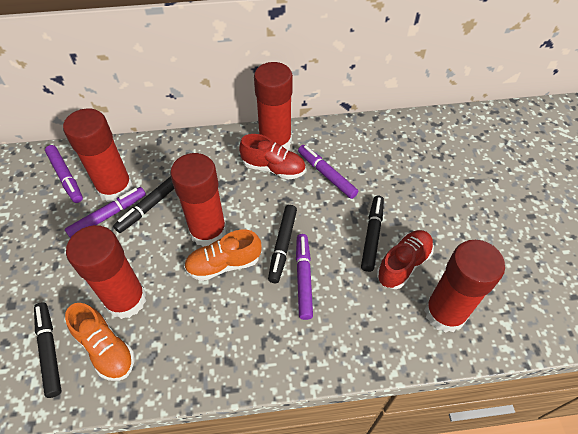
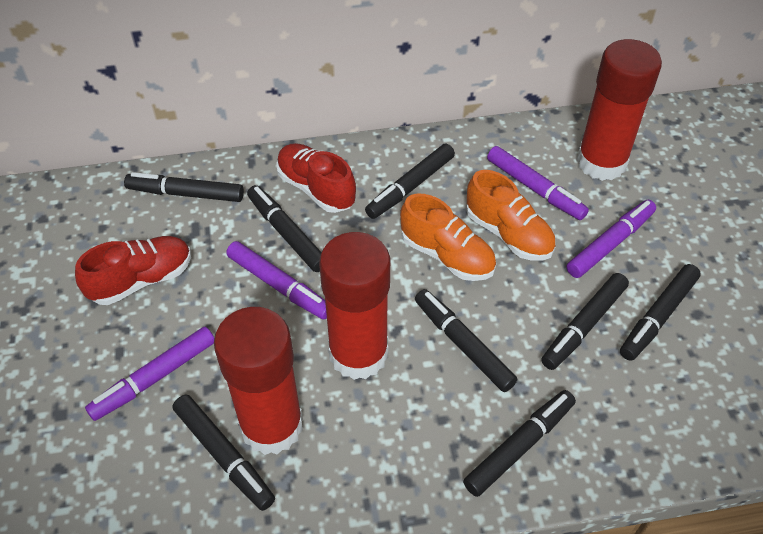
black marker: 4 -> 8
red glue stick: 5 -> 3

